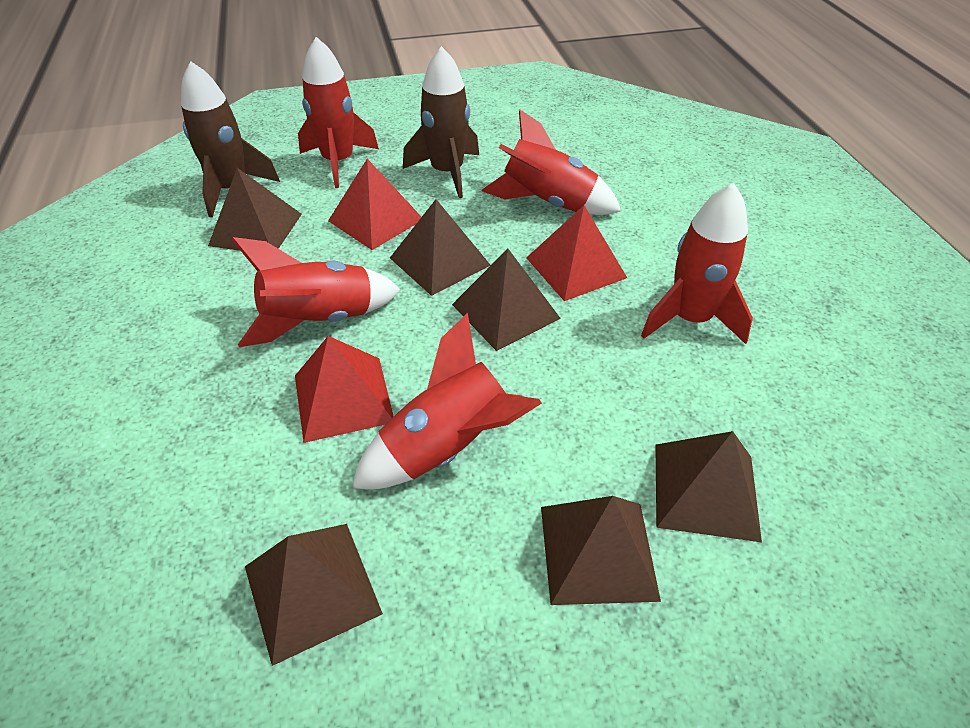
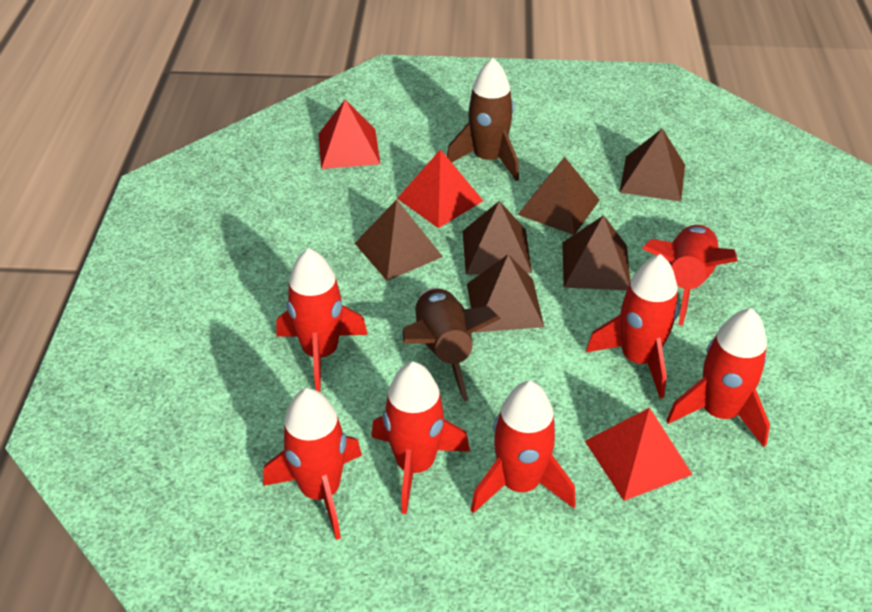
red rocket: 5 -> 7

